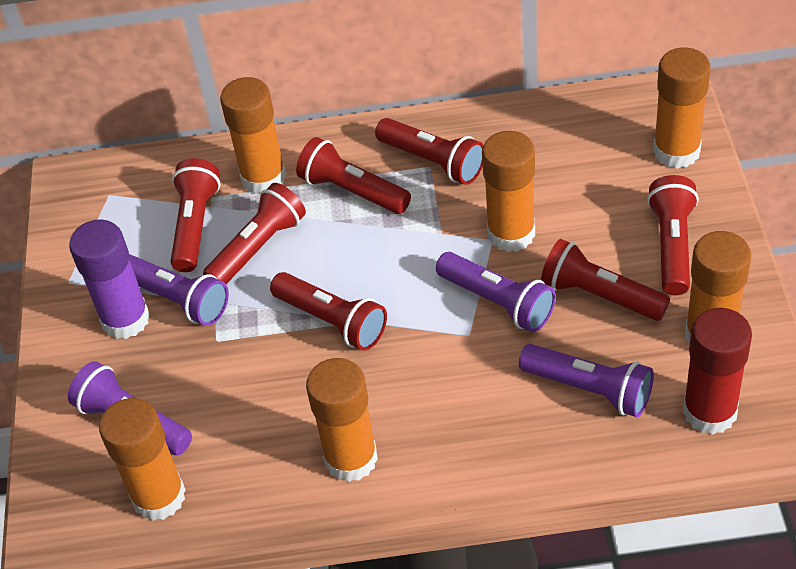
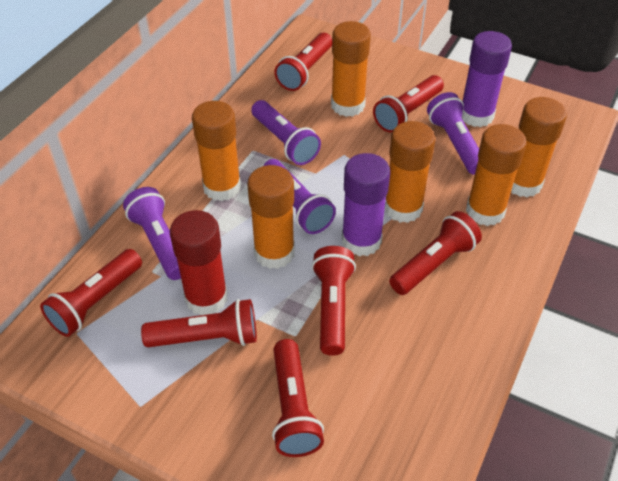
purple glue stick: 1 -> 2

